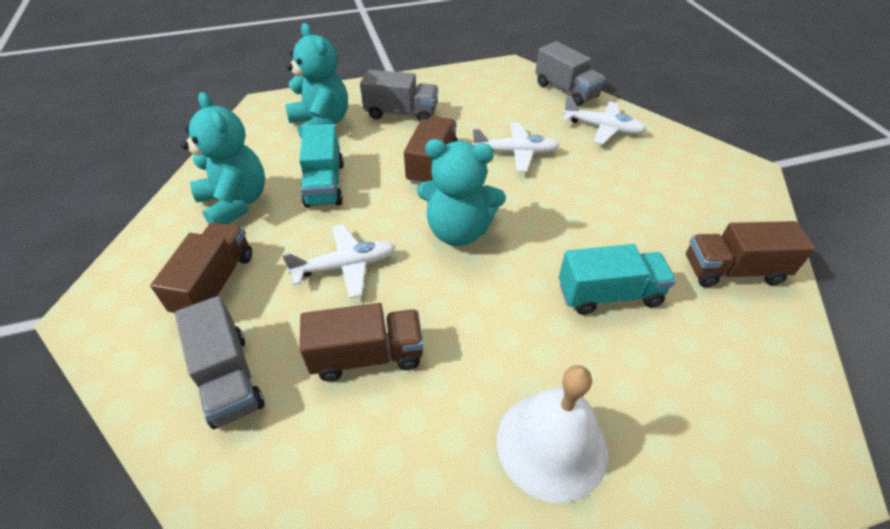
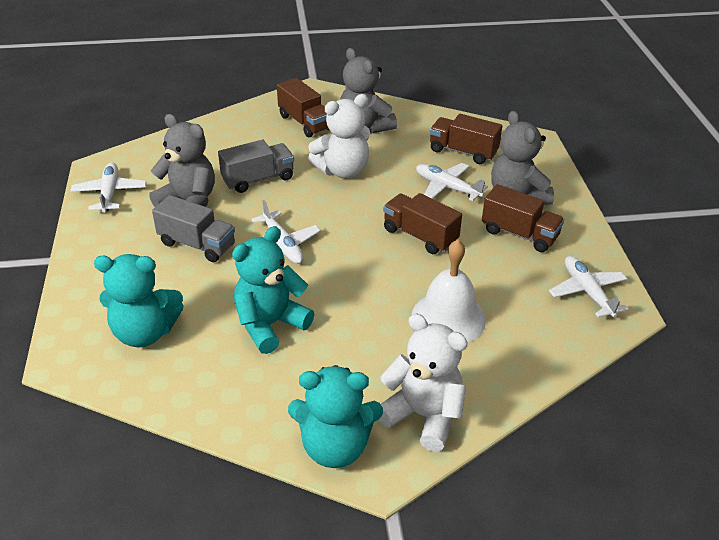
grey teddy bear: 0 -> 3
grey truck: 3 -> 2
turquoise truck: 2 -> 0
white plane: 3 -> 4
white teddy bear: 0 -> 2

